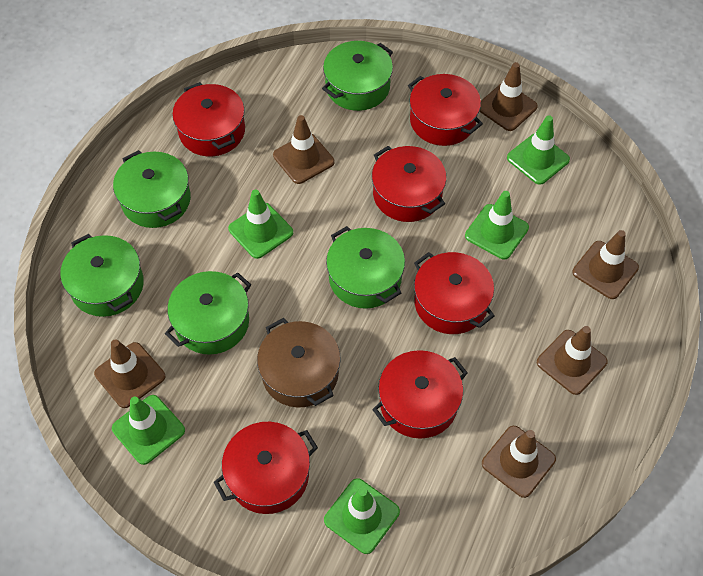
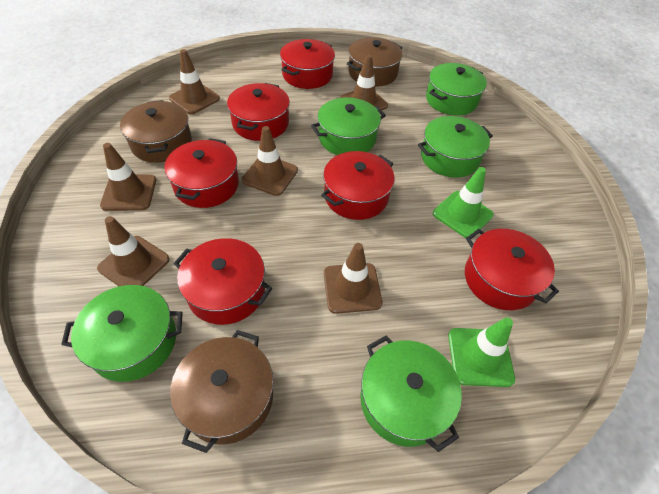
brown pot: 1 -> 3
green traffic cone: 5 -> 2

